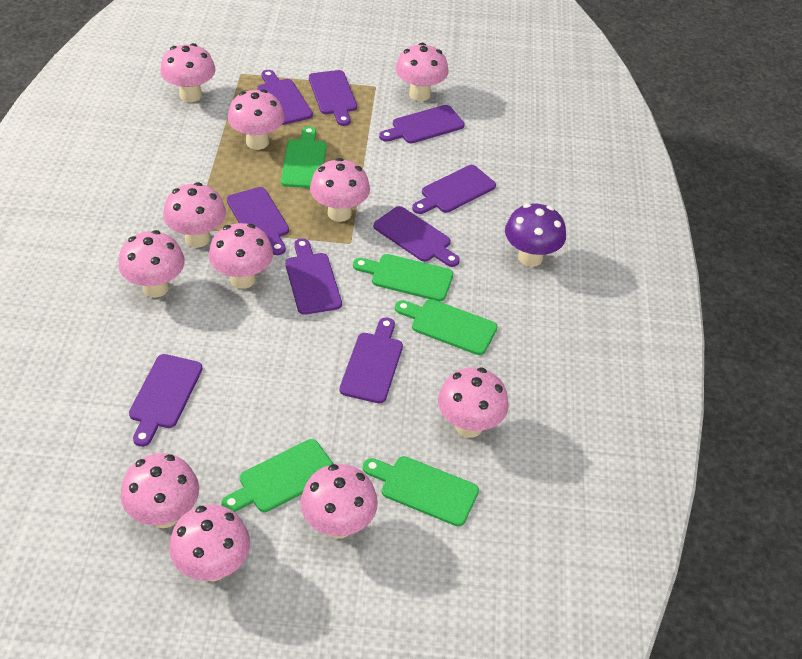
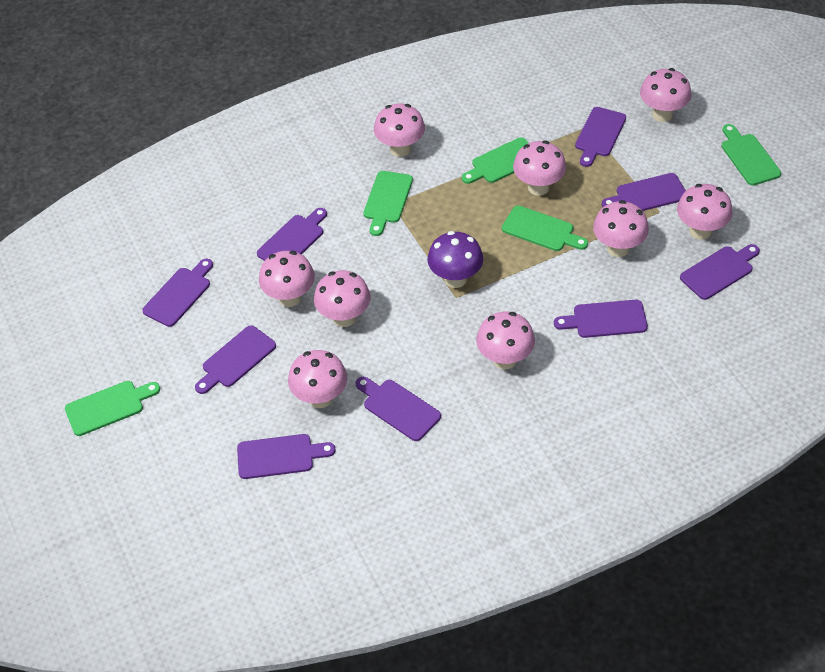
pink mushroom: 11 -> 9

